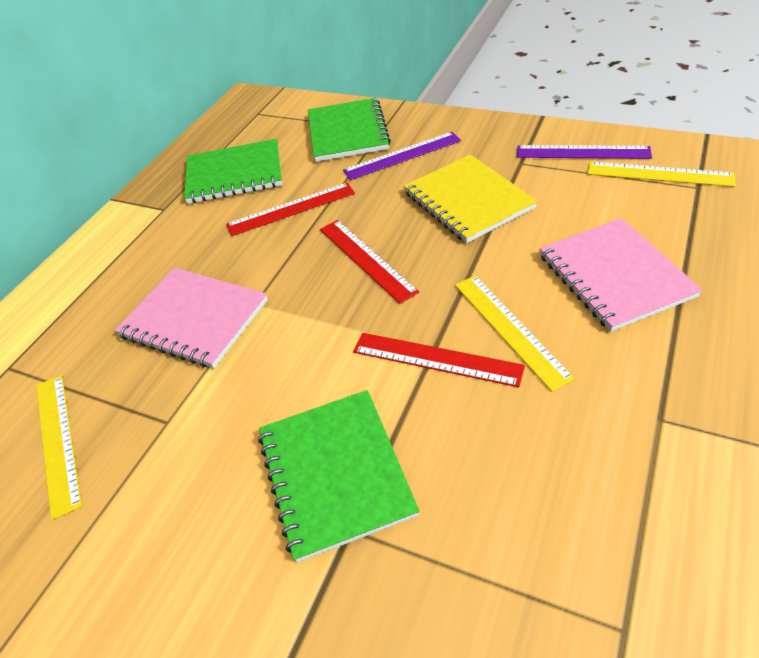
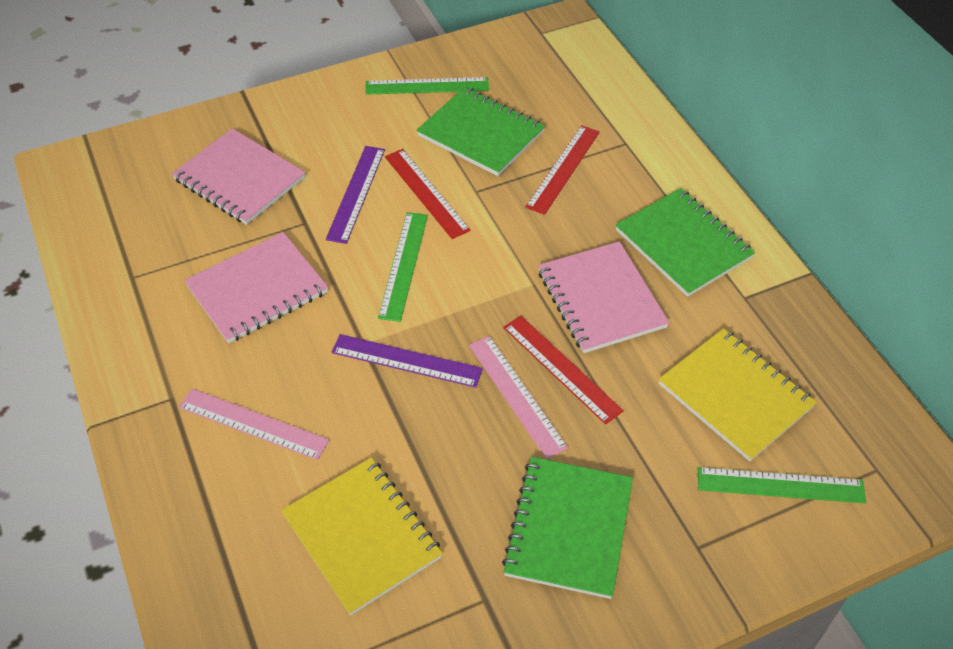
green ruler: 0 -> 3
pink notebook: 2 -> 3
pink ruler: 0 -> 2
yellow notebook: 1 -> 2
yellow ruler: 3 -> 0

